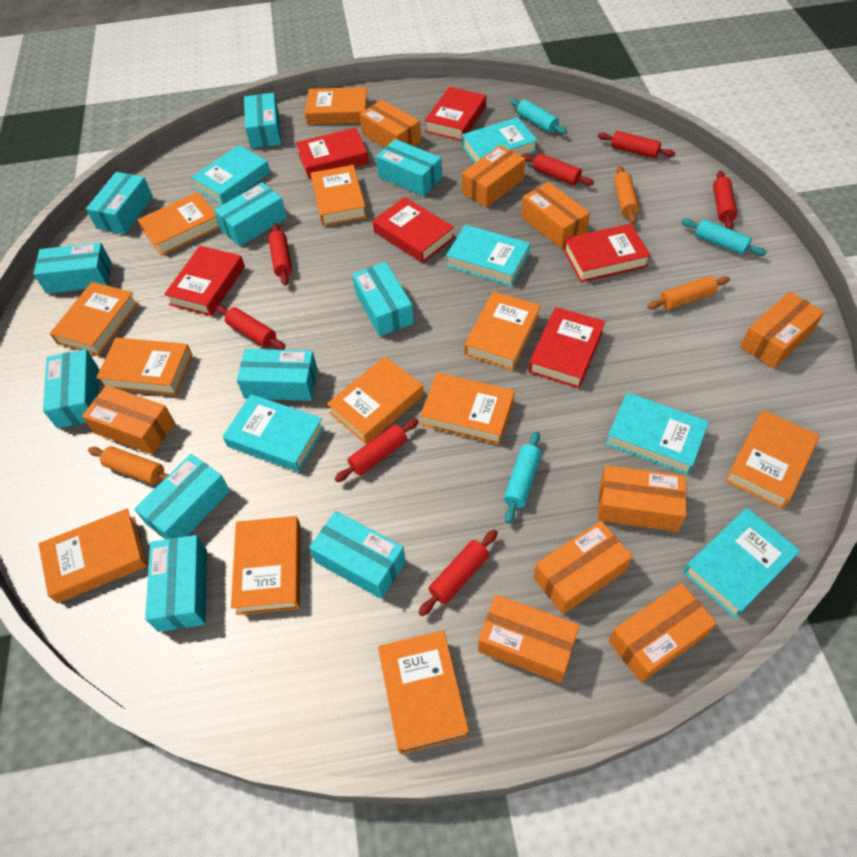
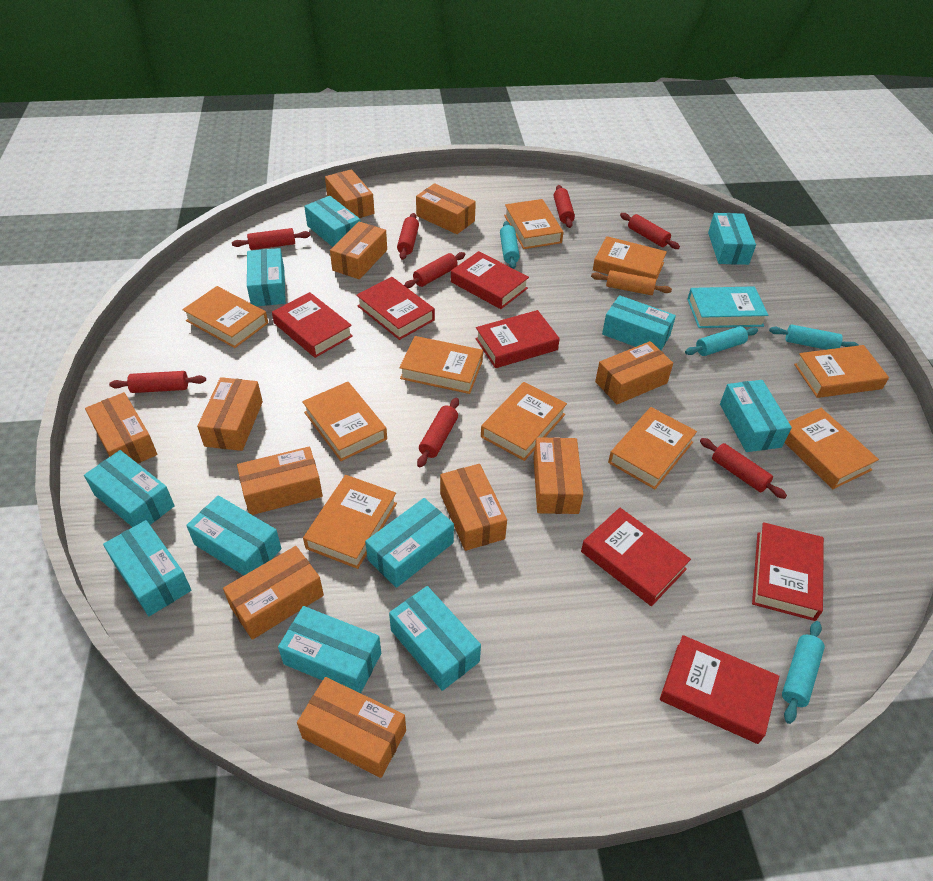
orange book: 12 -> 10
orange box: 9 -> 11
orange rolling pin: 3 -> 1
red book: 6 -> 7
red rolling pin: 7 -> 8
turquoise book: 6 -> 1
turquoise rolling pin: 3 -> 4

